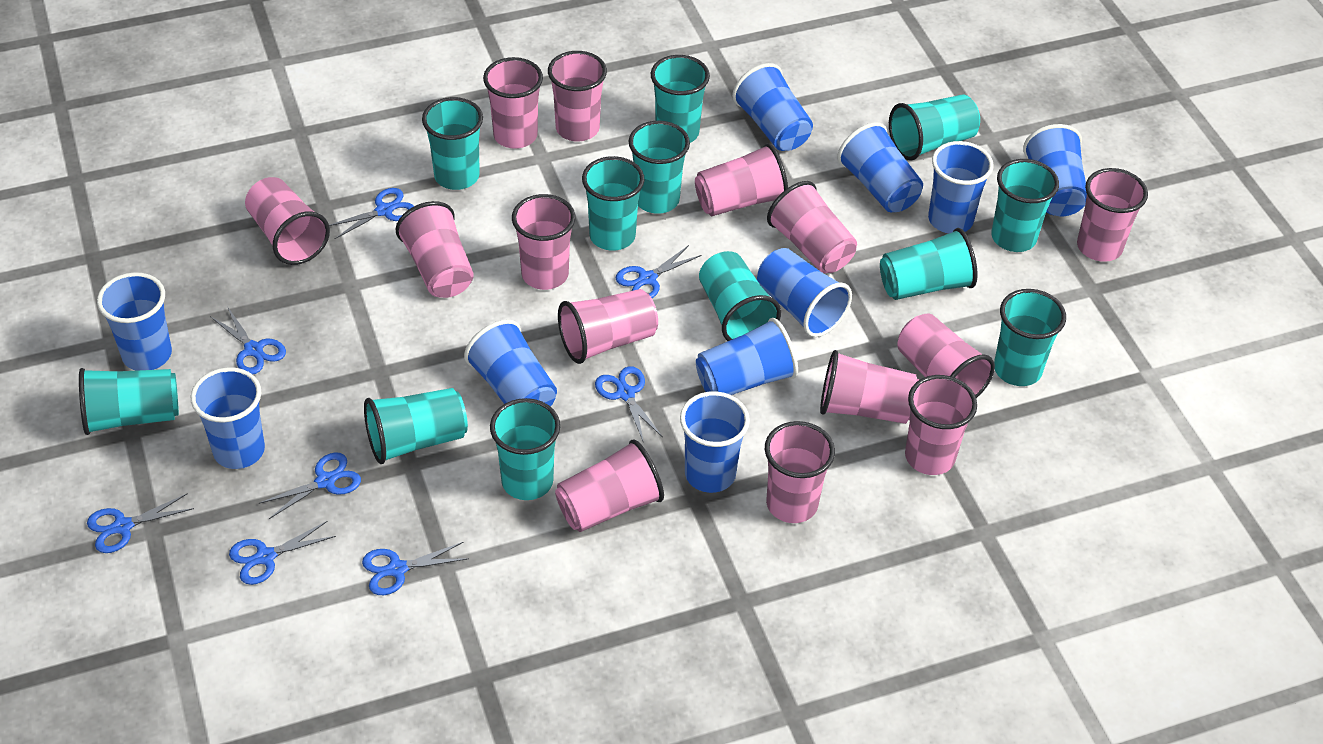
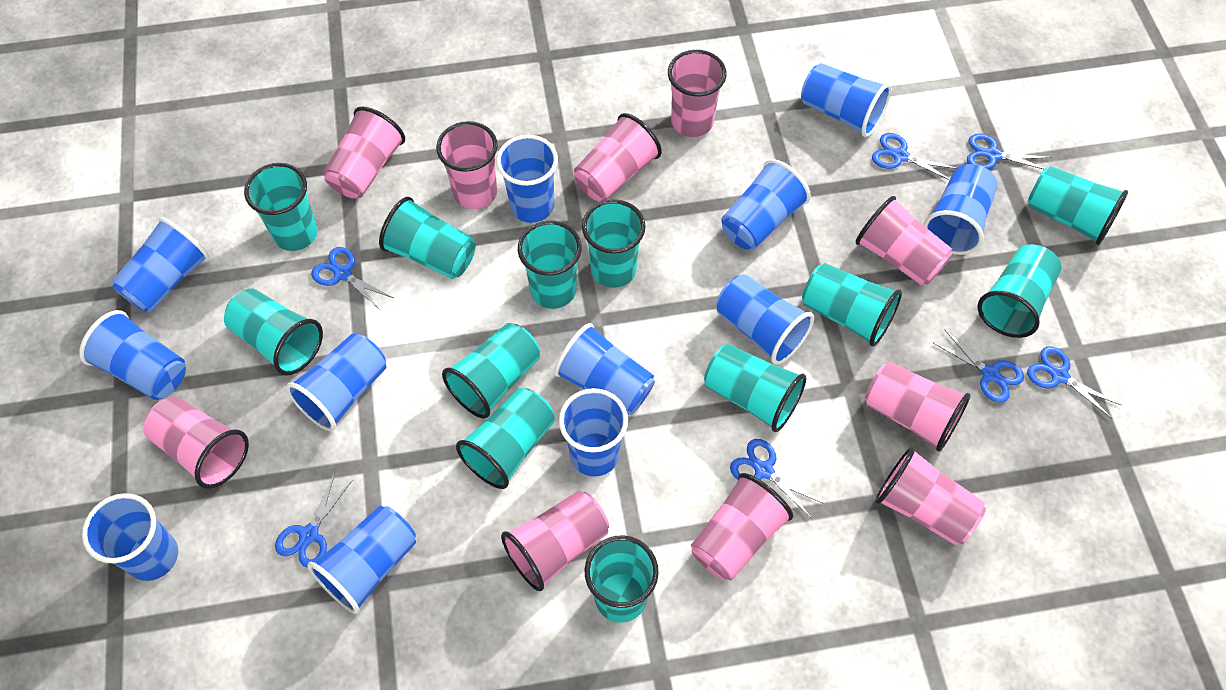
blue cup: 10 -> 12
blue scissors: 8 -> 7
pink cup: 14 -> 10

